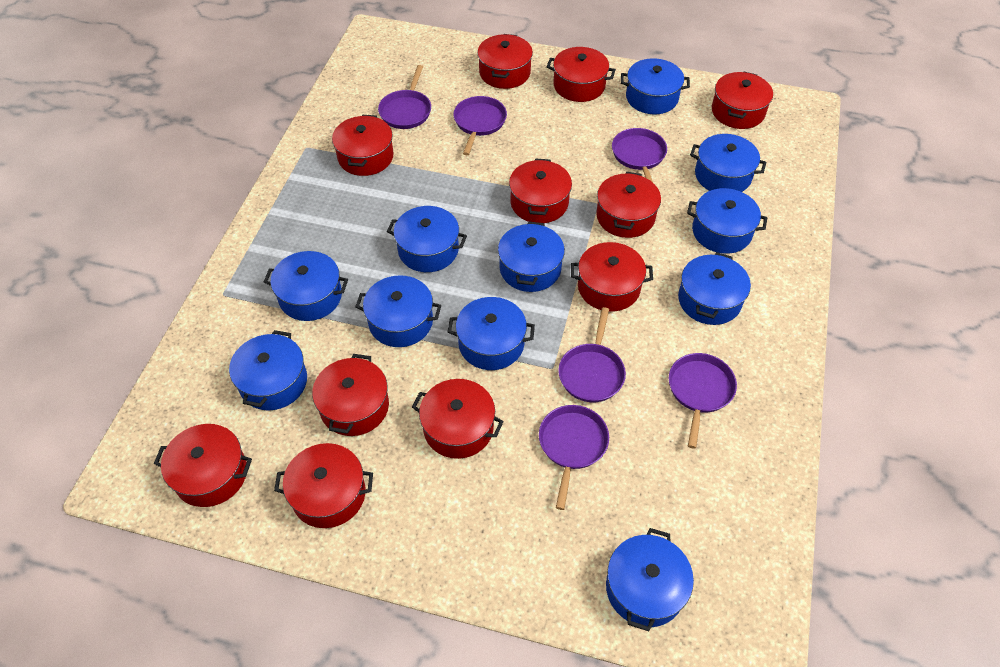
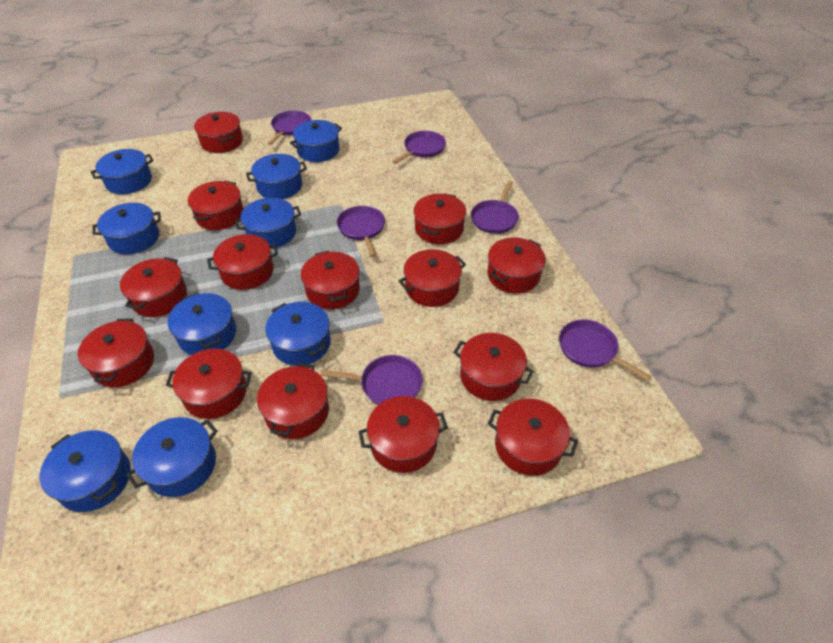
blue pot: 11 -> 9
red pot: 11 -> 14

